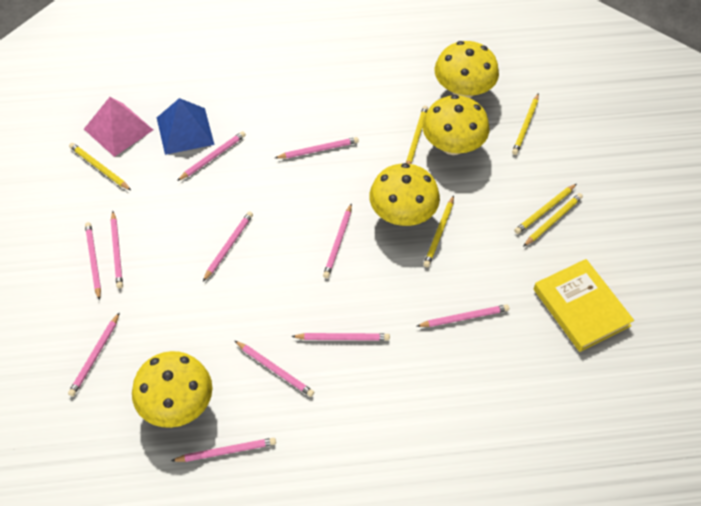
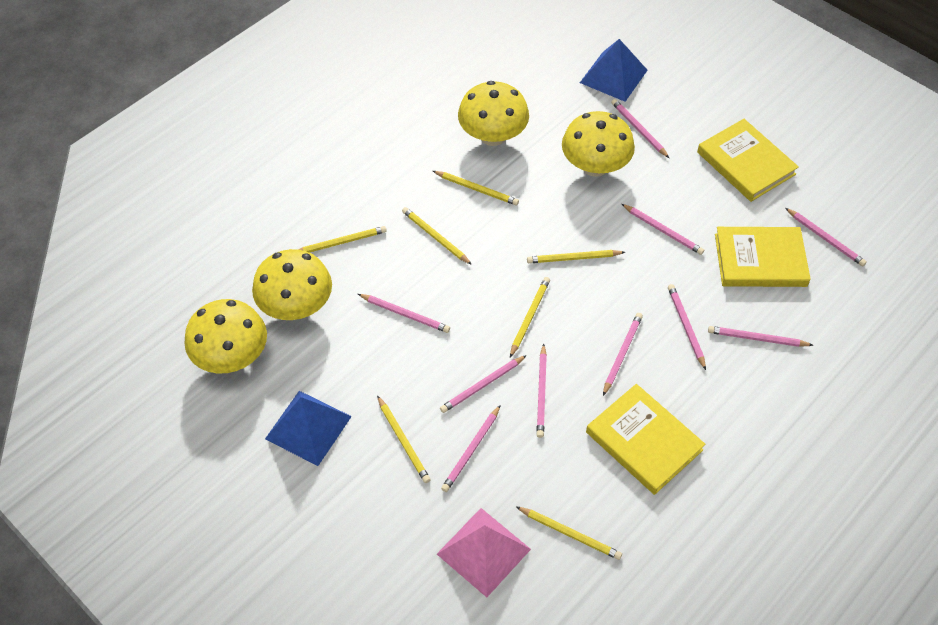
blue pyramid: 1 -> 2
pink pencil: 11 -> 10
yellow book: 1 -> 3
yellow pencil: 6 -> 7

